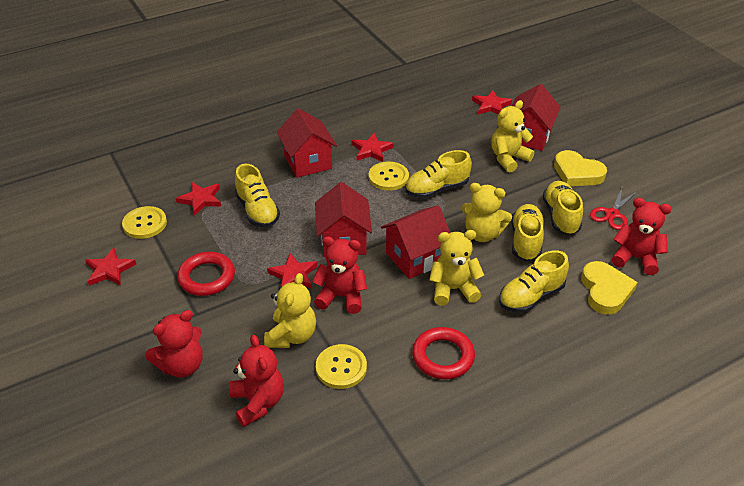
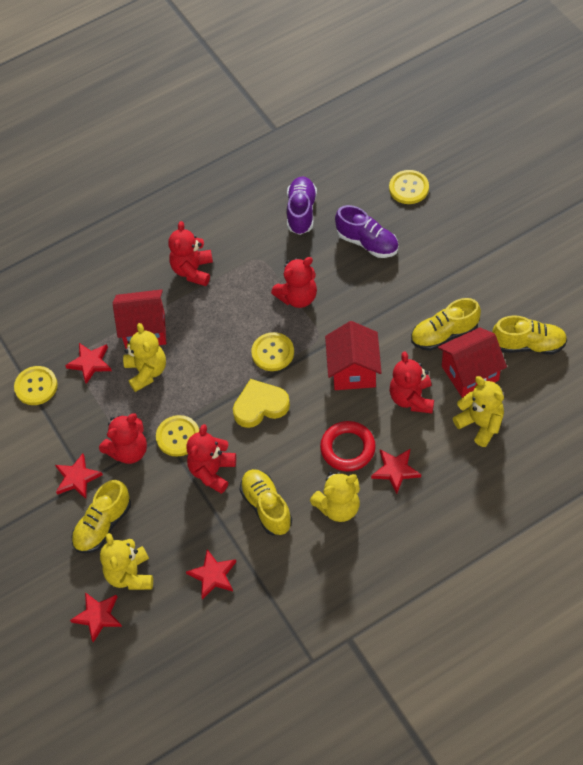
purple shoe: 0 -> 2
red house: 4 -> 3
red ring: 2 -> 1
red scissors: 1 -> 0
red teddy bear: 4 -> 5
yellow button: 3 -> 4
yellow heart: 2 -> 1
yellow shoe: 5 -> 4

